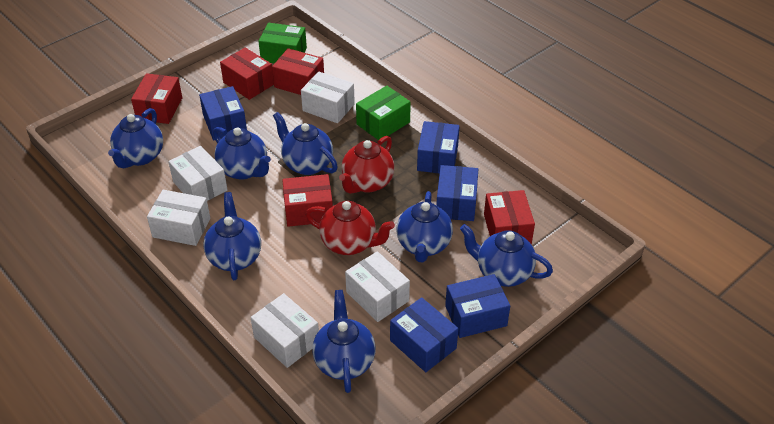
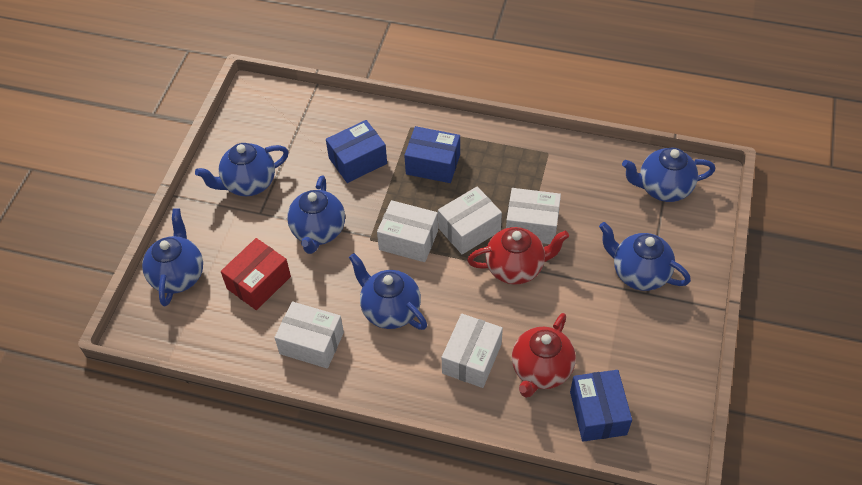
blue box: 5 -> 3
blue teapot: 7 -> 6
green box: 2 -> 0
red box: 5 -> 1

